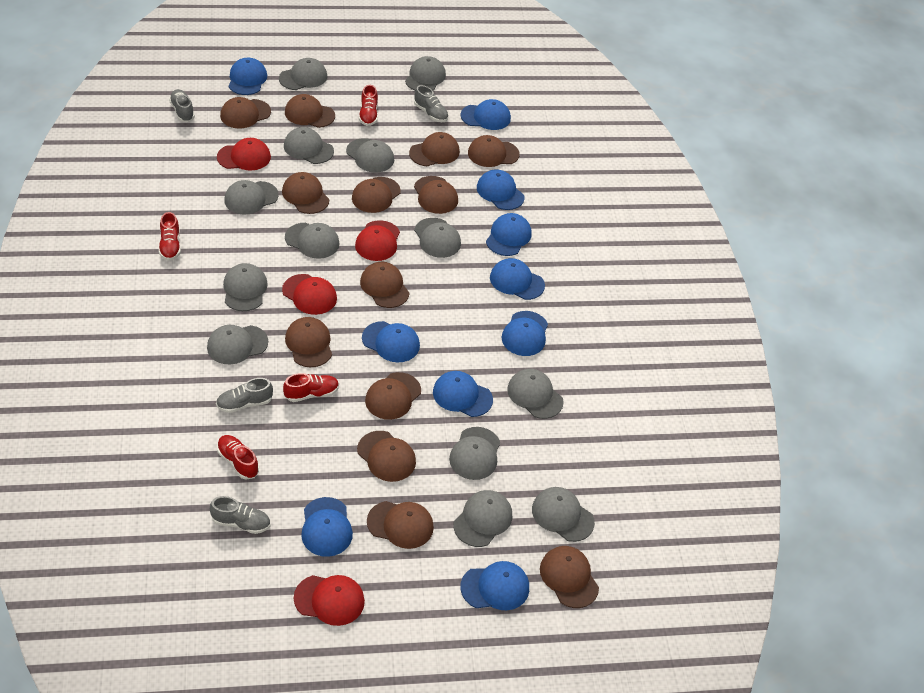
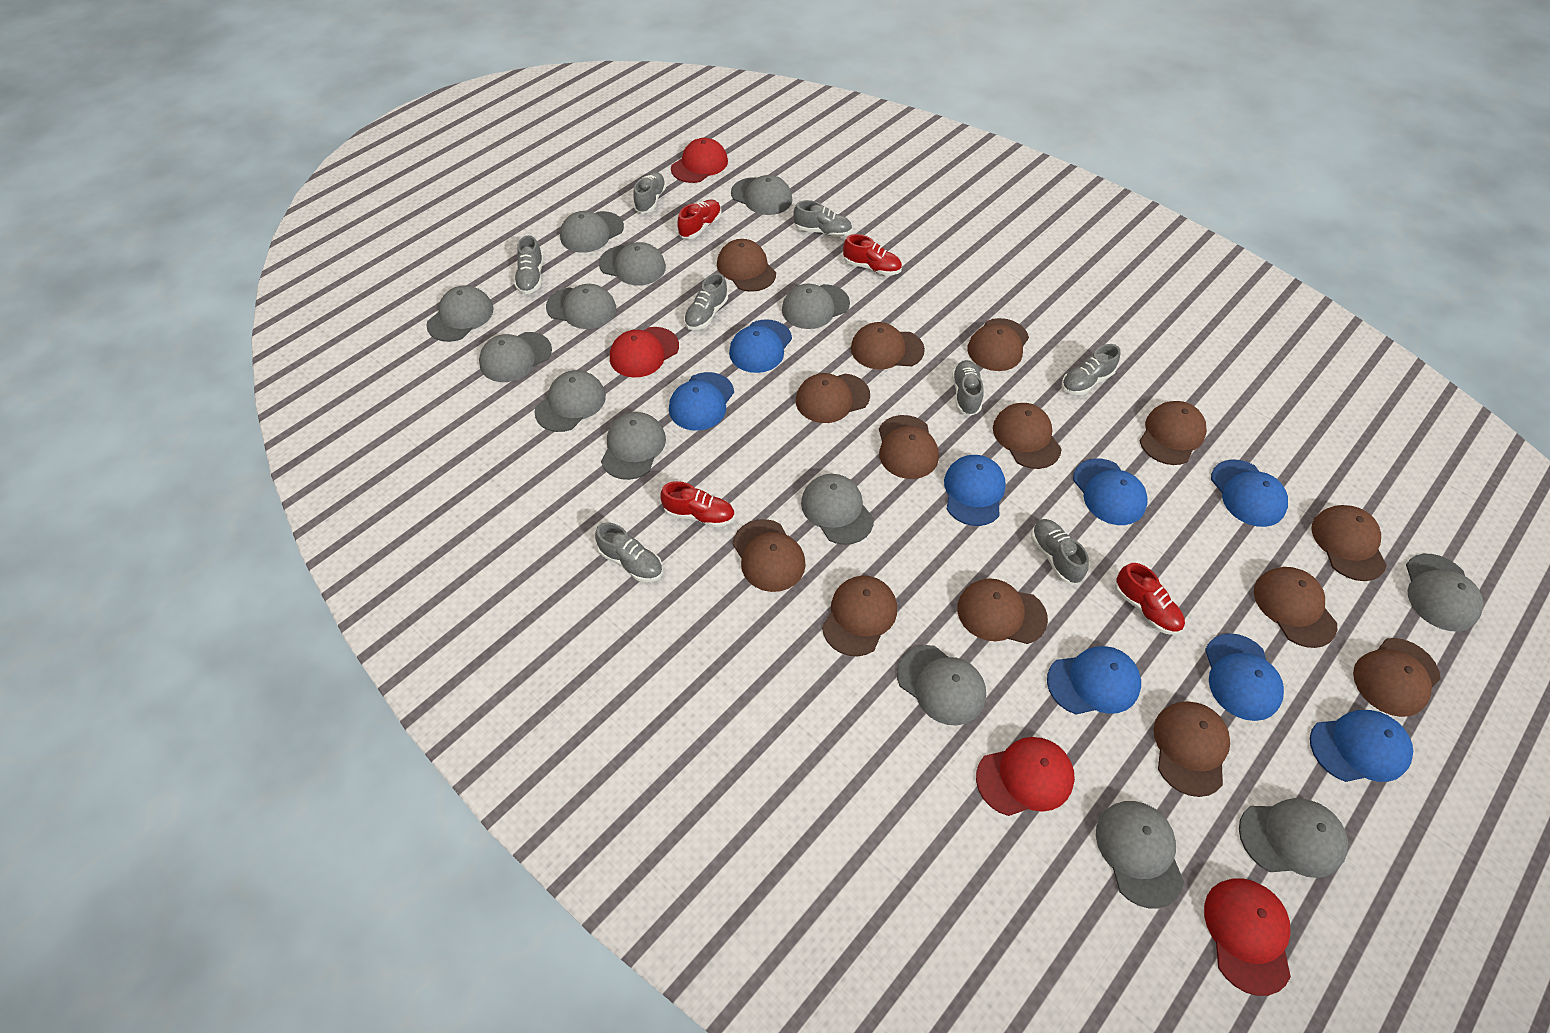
blue cap: 10 -> 8
brown cap: 13 -> 14
grey cap: 13 -> 14
grey shoe: 4 -> 8

